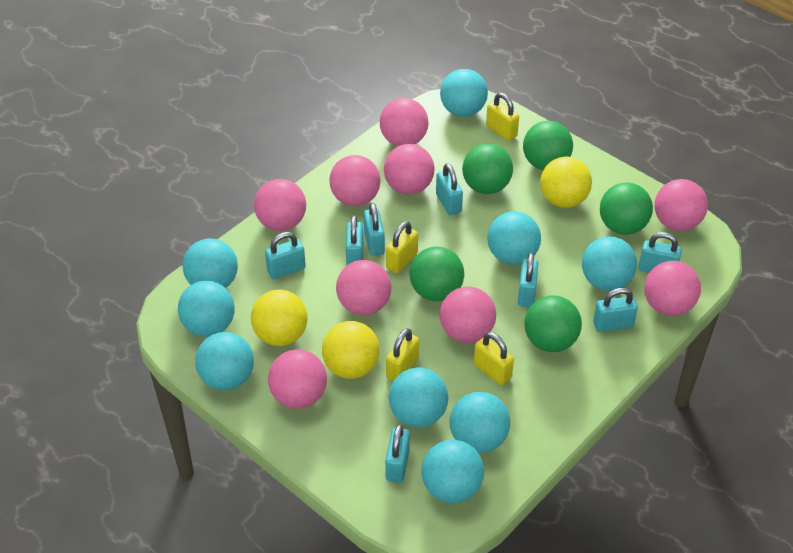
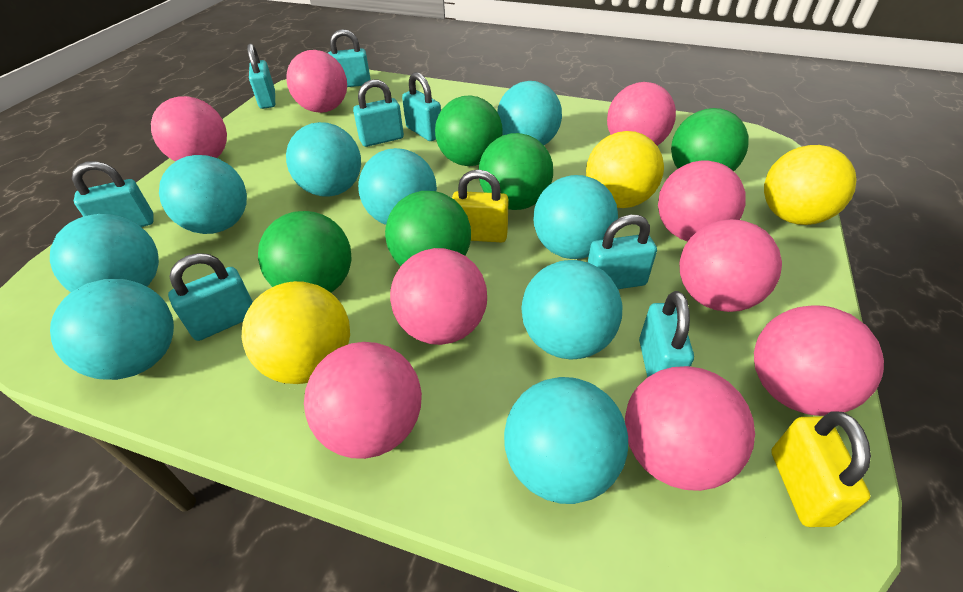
yellow padlock: 4 -> 2

